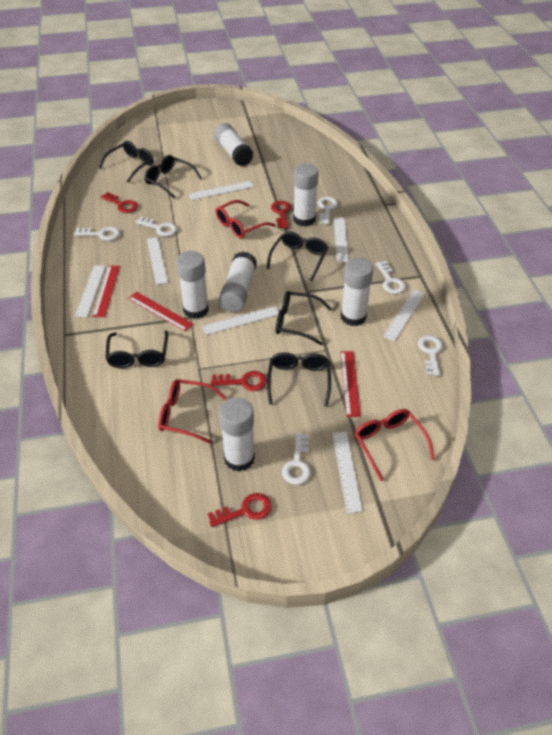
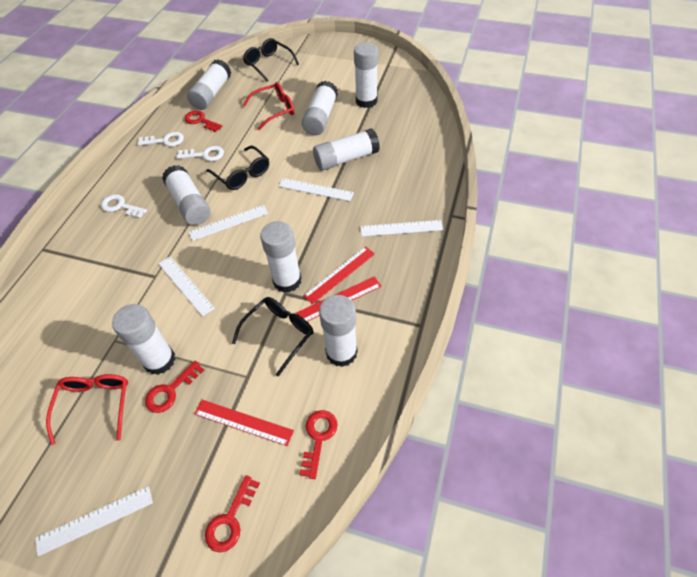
black glasses: 6 -> 3
red glasses: 3 -> 2
white glue stick: 6 -> 8
white key: 6 -> 3
white ruler: 7 -> 5

